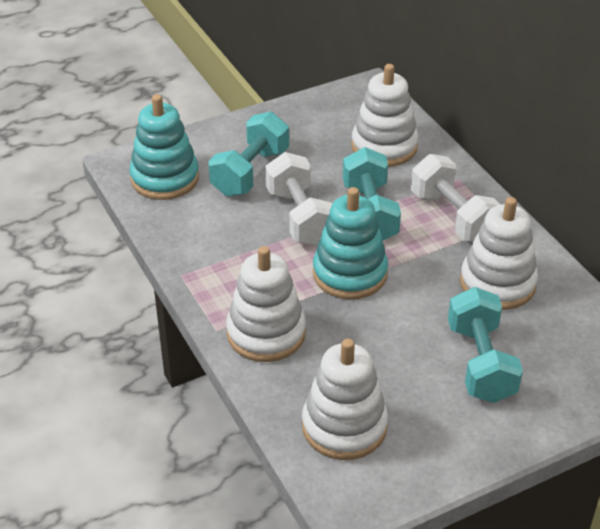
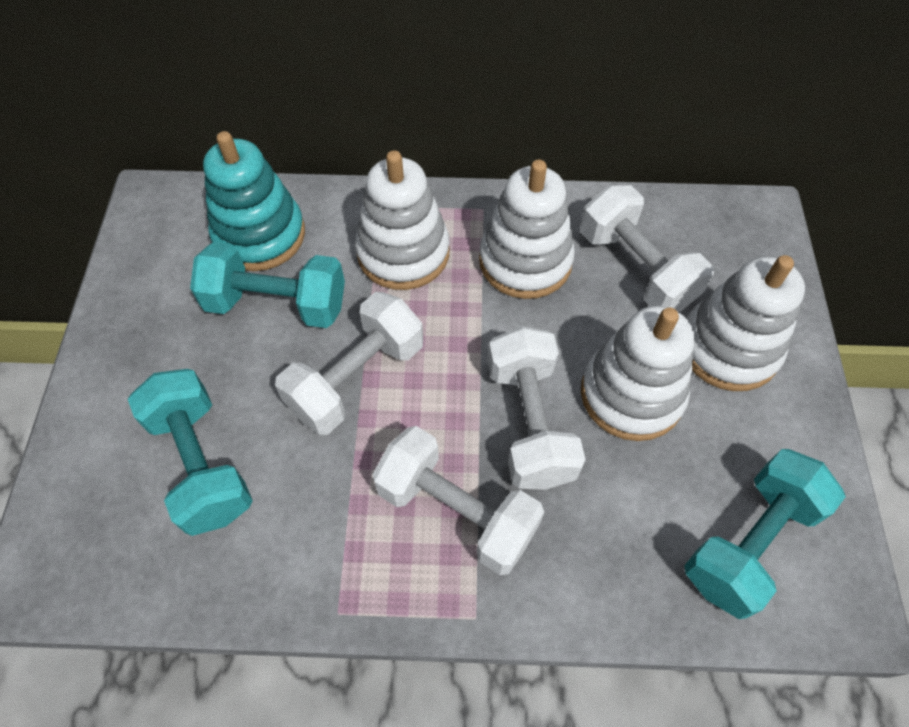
turquoise stacking toy: 2 -> 1
white dumbbell: 2 -> 4

